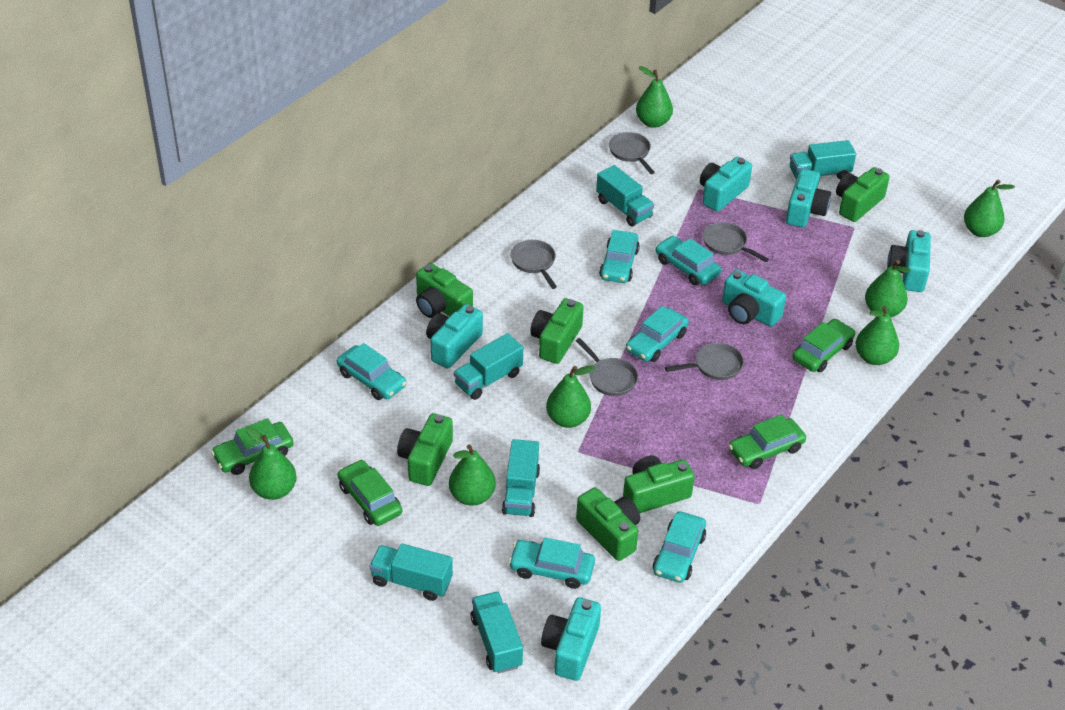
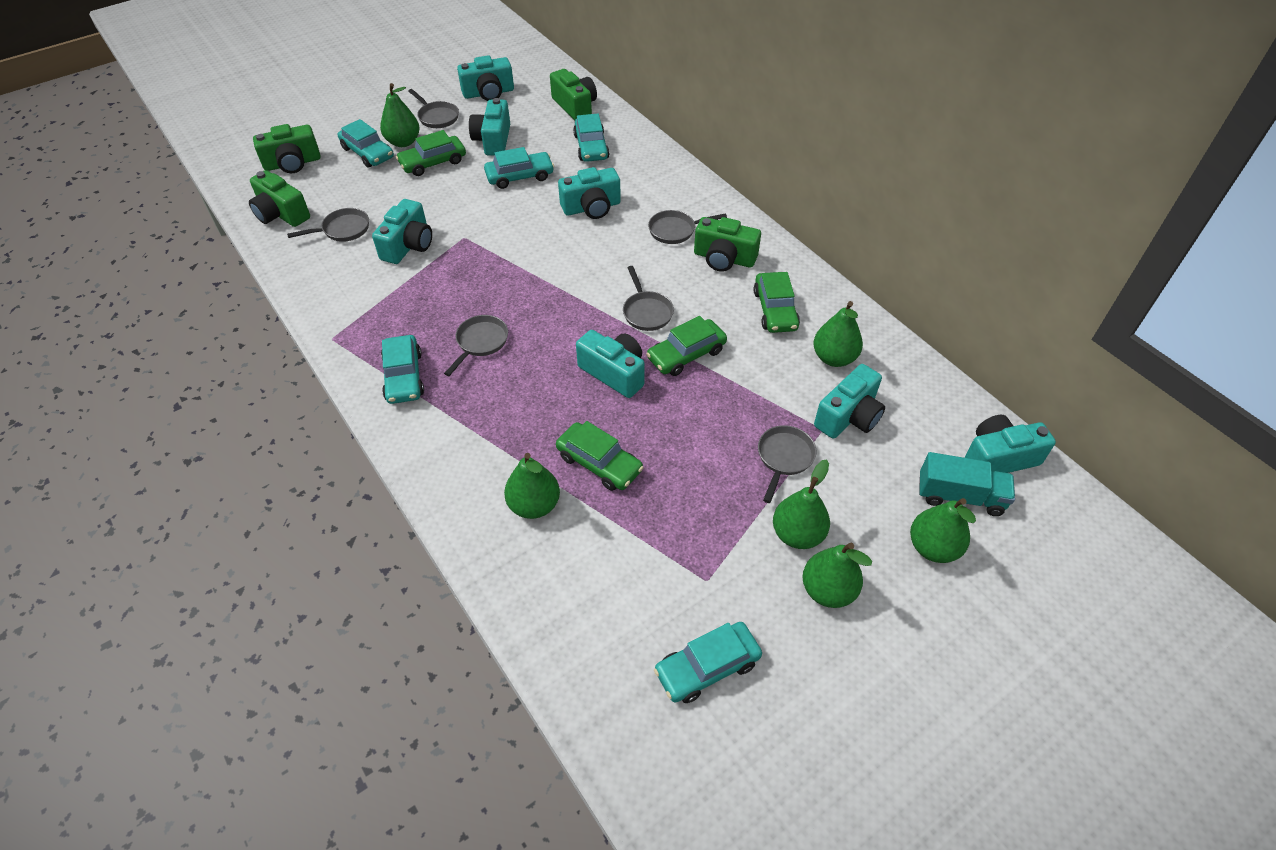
green camera: 6 -> 4
green pear: 7 -> 6
grey pan: 5 -> 6
turquoise camera: 6 -> 7
turquoise car: 6 -> 5
turquoise truck: 6 -> 1

